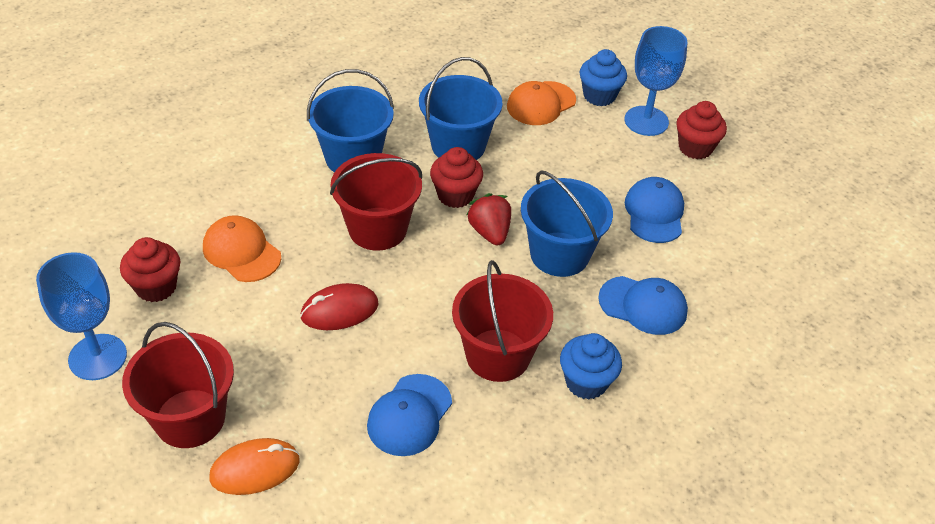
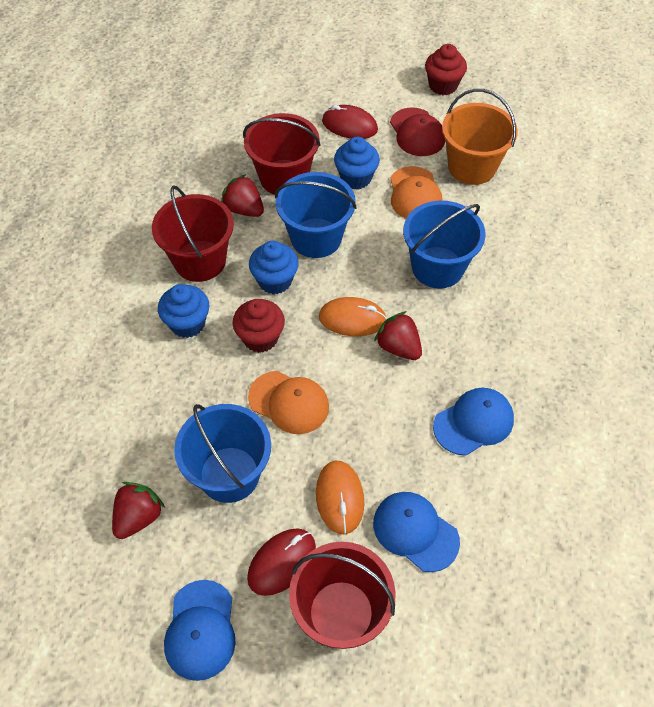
blue cupcake: 2 -> 3
blue goblet: 2 -> 0
orange bucket: 0 -> 1
orange mouse: 1 -> 2
red cap: 0 -> 1
red cupcake: 3 -> 2
red mouse: 1 -> 2
red strawberry: 1 -> 3

